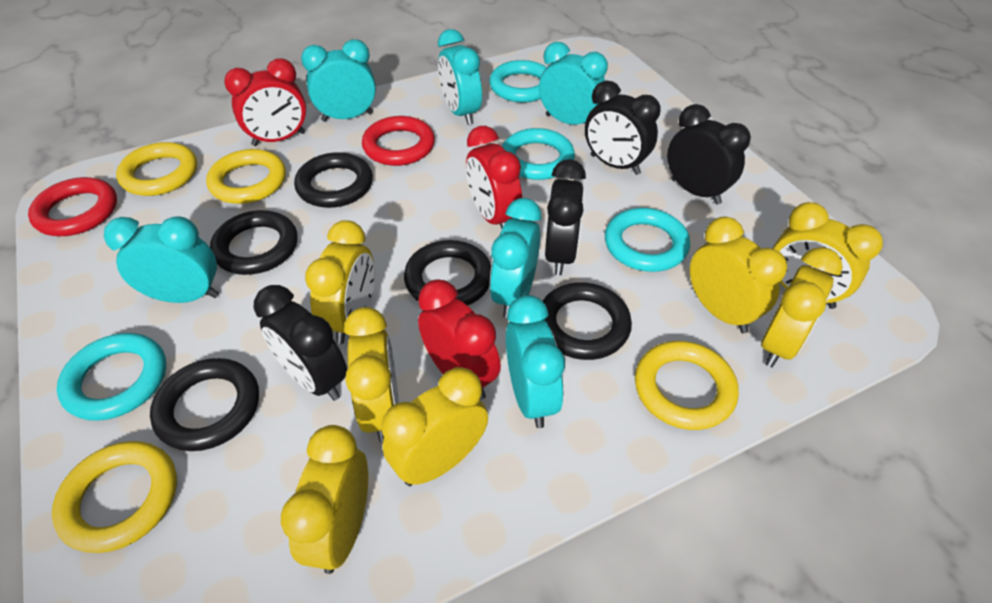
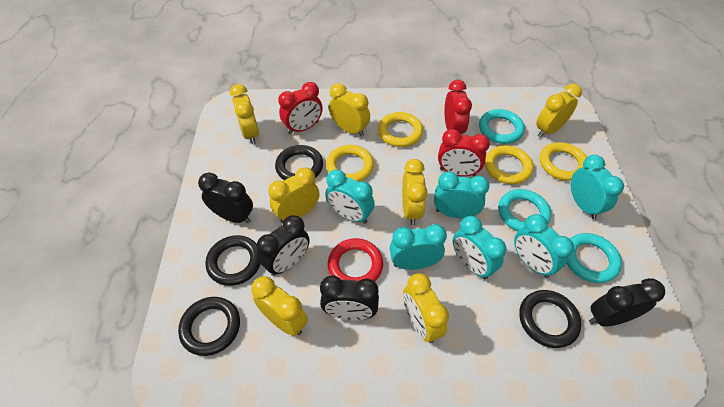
black ring: 5 -> 4
red ring: 2 -> 1
turquoise ring: 4 -> 3

